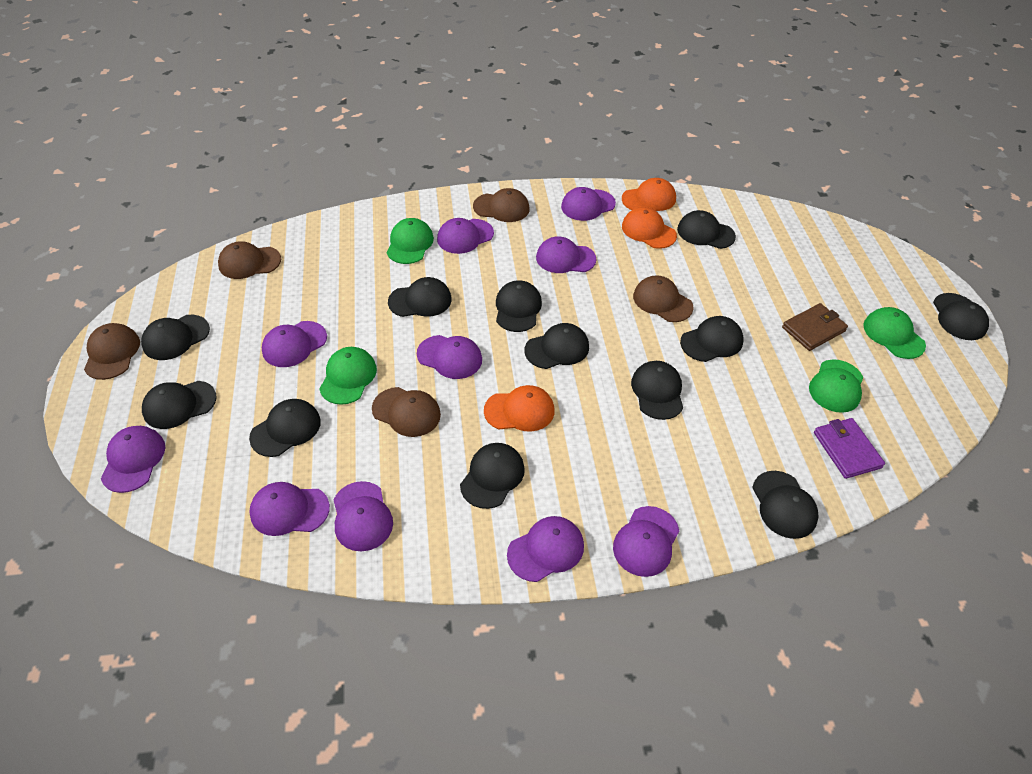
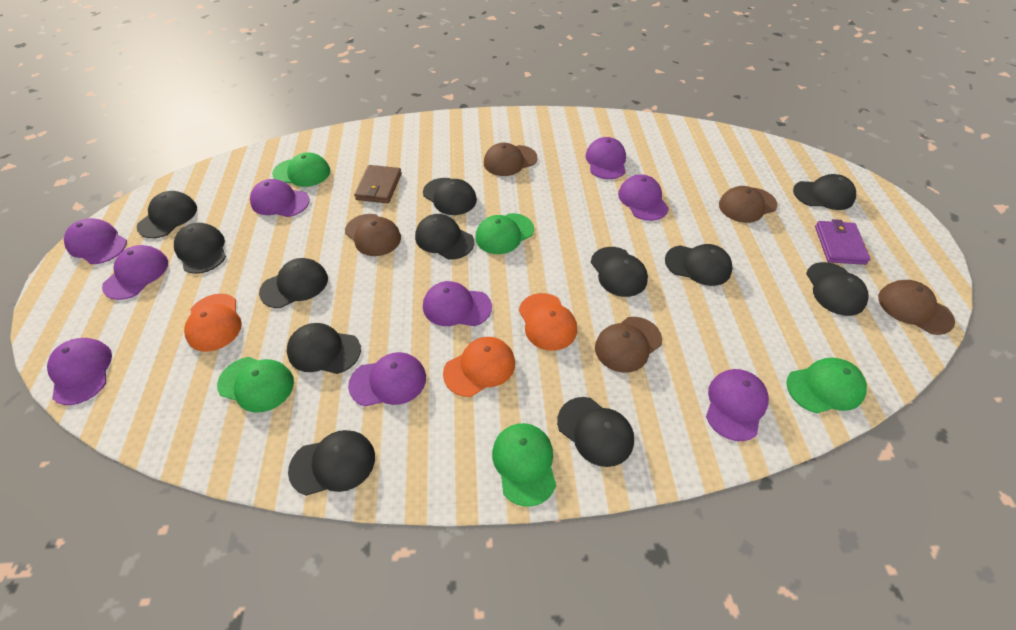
green cap: 4 -> 5
purple cap: 10 -> 9

